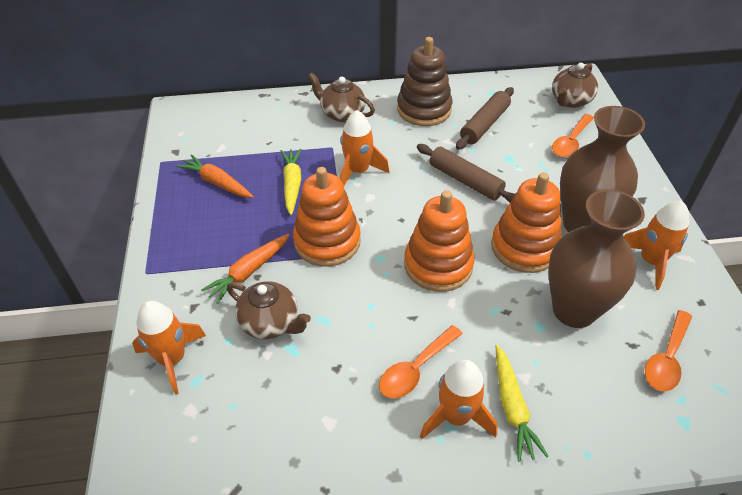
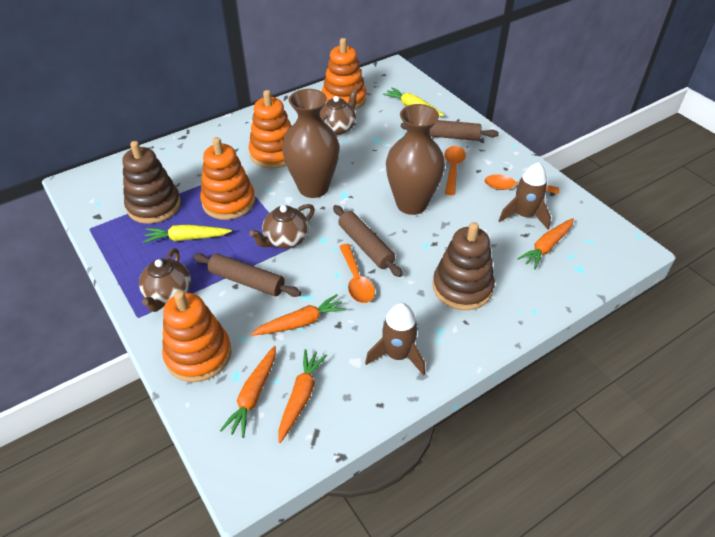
brown rocket: 0 -> 2
brown rolling pin: 2 -> 3
brown stacking toy: 1 -> 2
orange carrot: 2 -> 4
orange rocket: 4 -> 0
orange stacking toy: 3 -> 4

